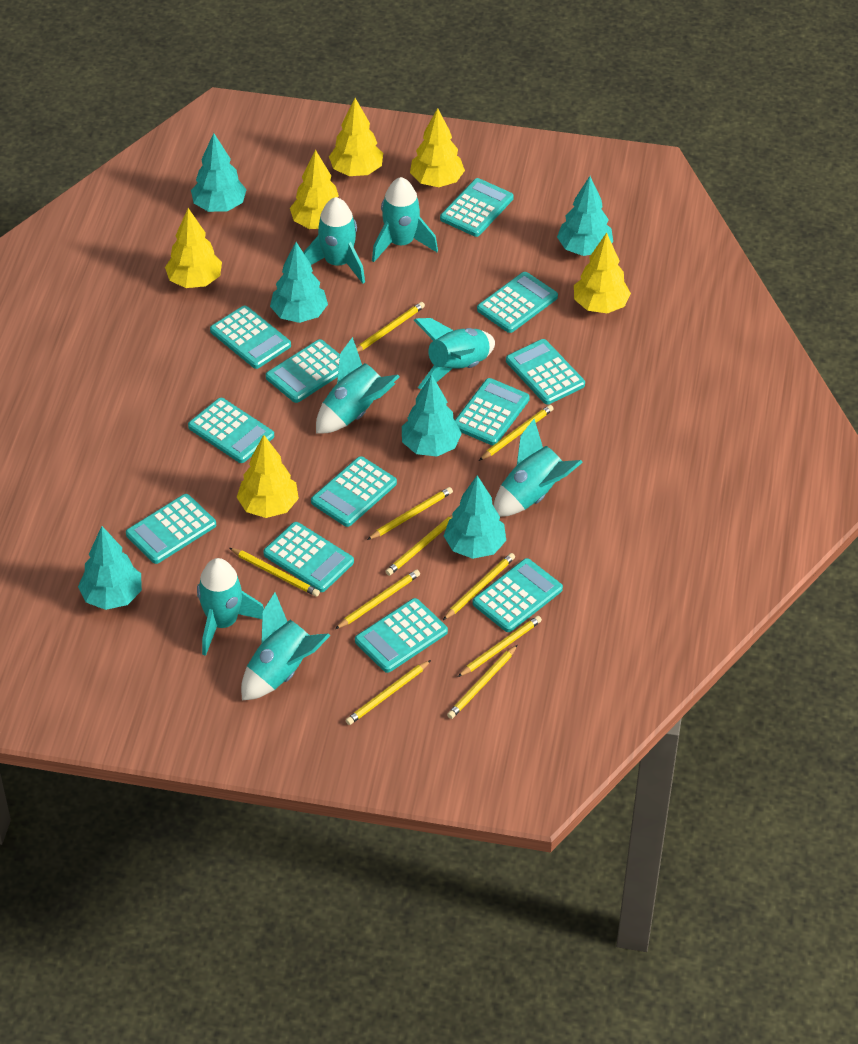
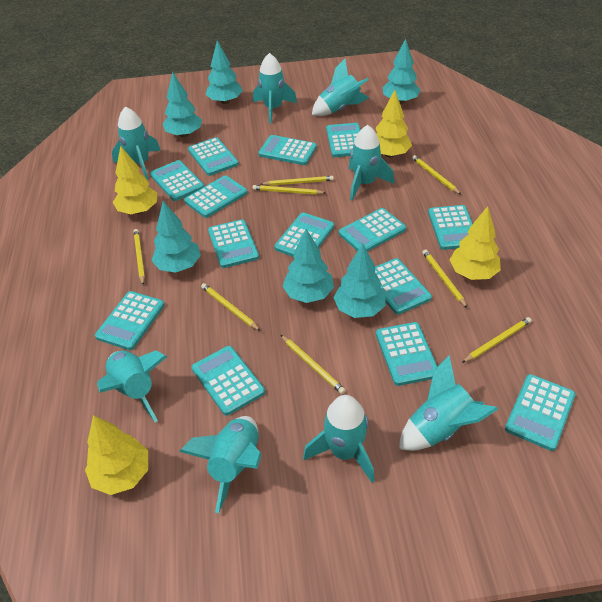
turquoise calculator: 12 -> 14
turquoise rocket: 7 -> 8
yellow pencil: 10 -> 8
yellow tree: 6 -> 4

